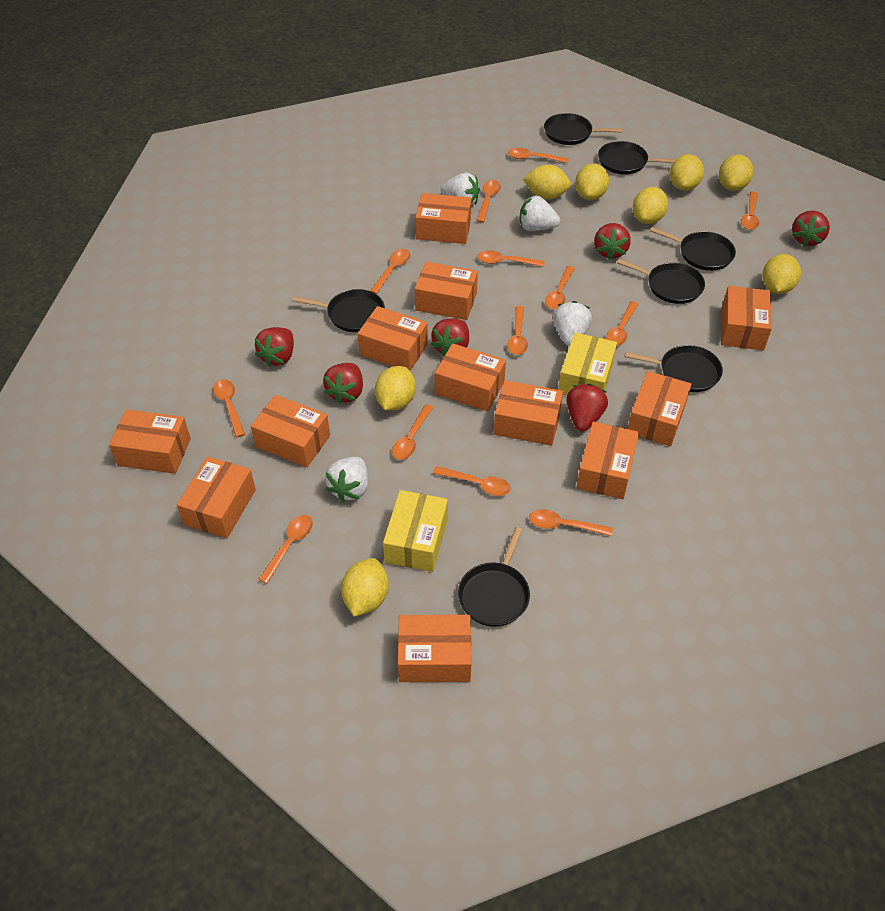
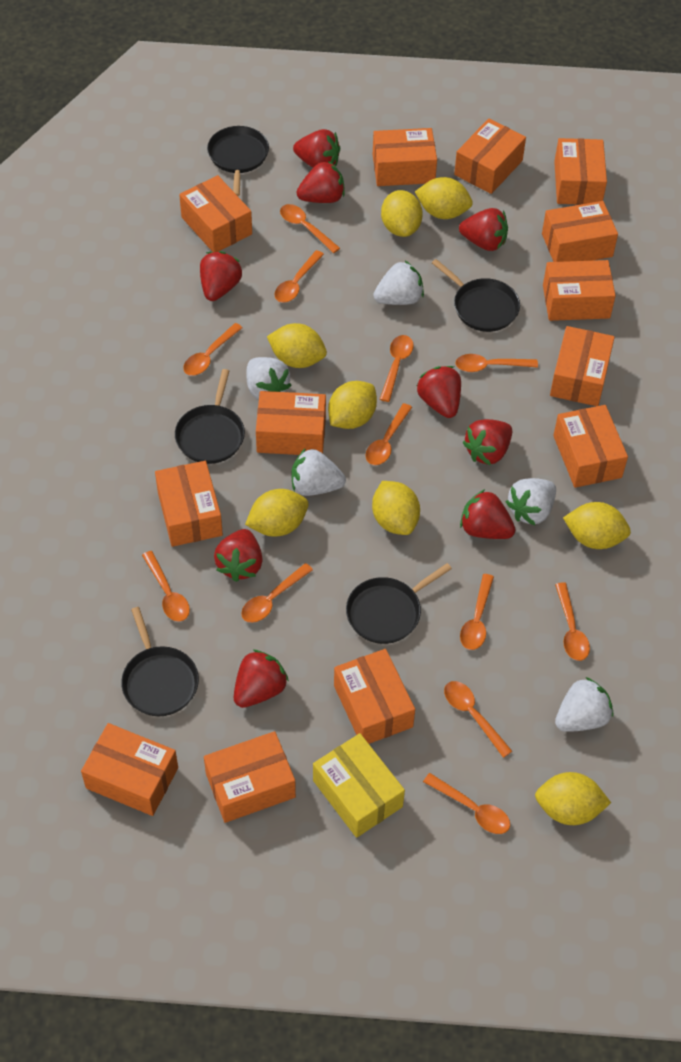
black pan: 7 -> 5
orange box: 12 -> 13
orange spoon: 13 -> 12
red strawberry: 6 -> 9
white strawberry: 4 -> 5
yellow box: 2 -> 1

